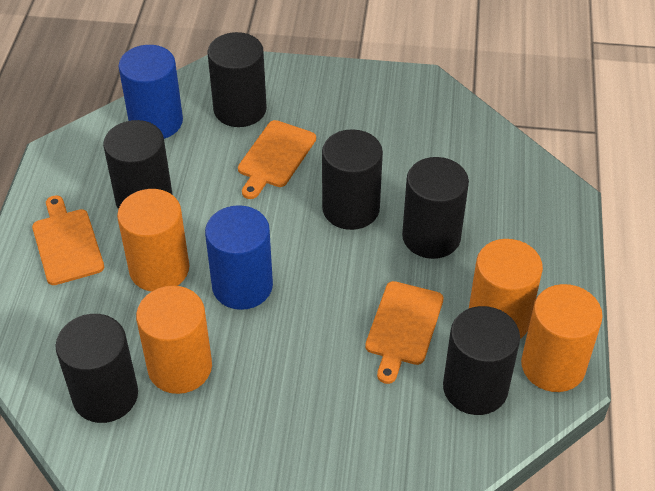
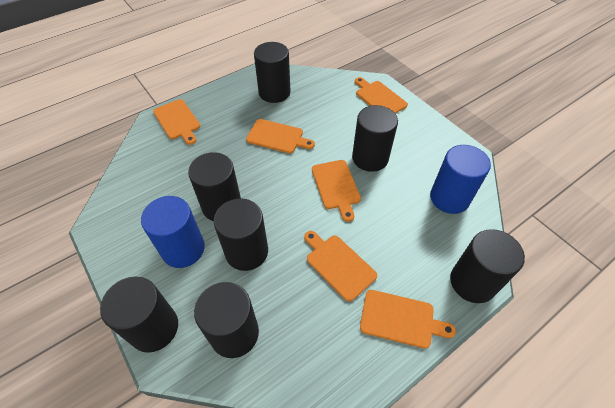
black cylinder: 6 -> 7
orange cutting board: 3 -> 6
orange cylinder: 4 -> 0

